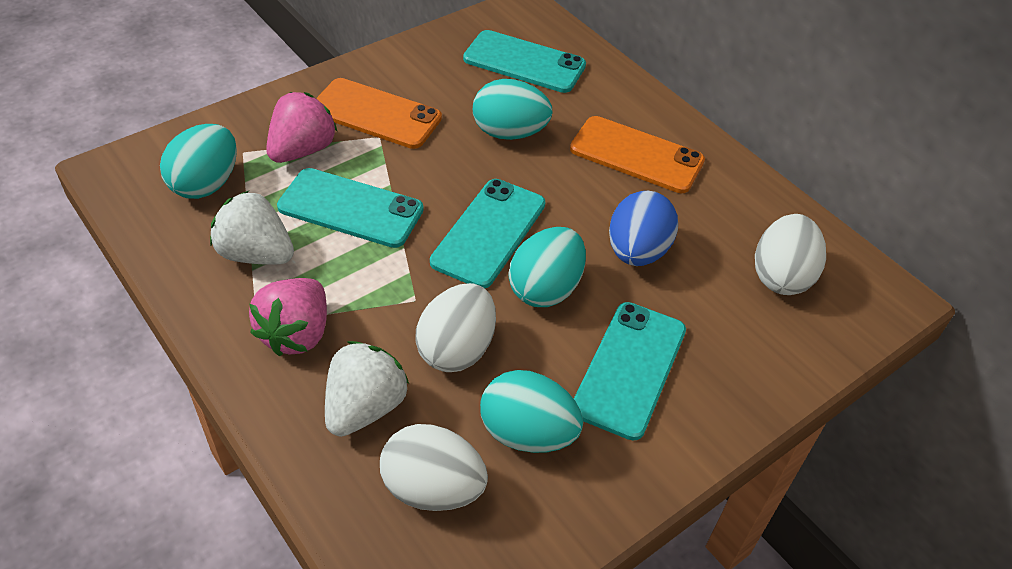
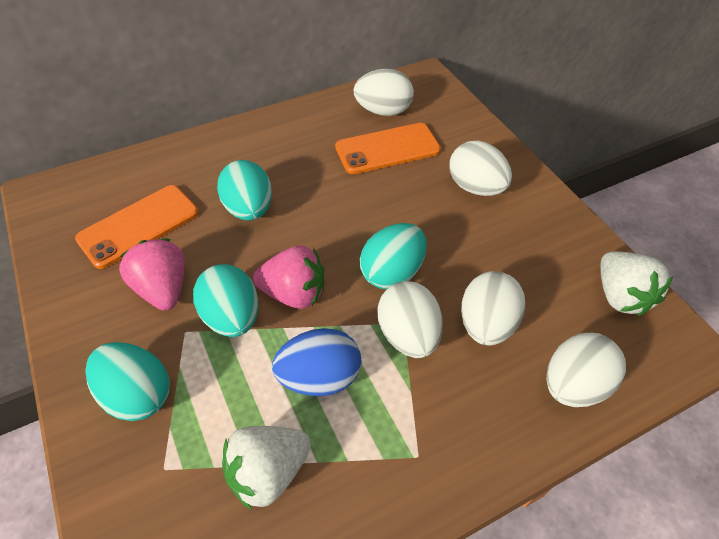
turquoise phone: 4 -> 0
white egg: 3 -> 5

